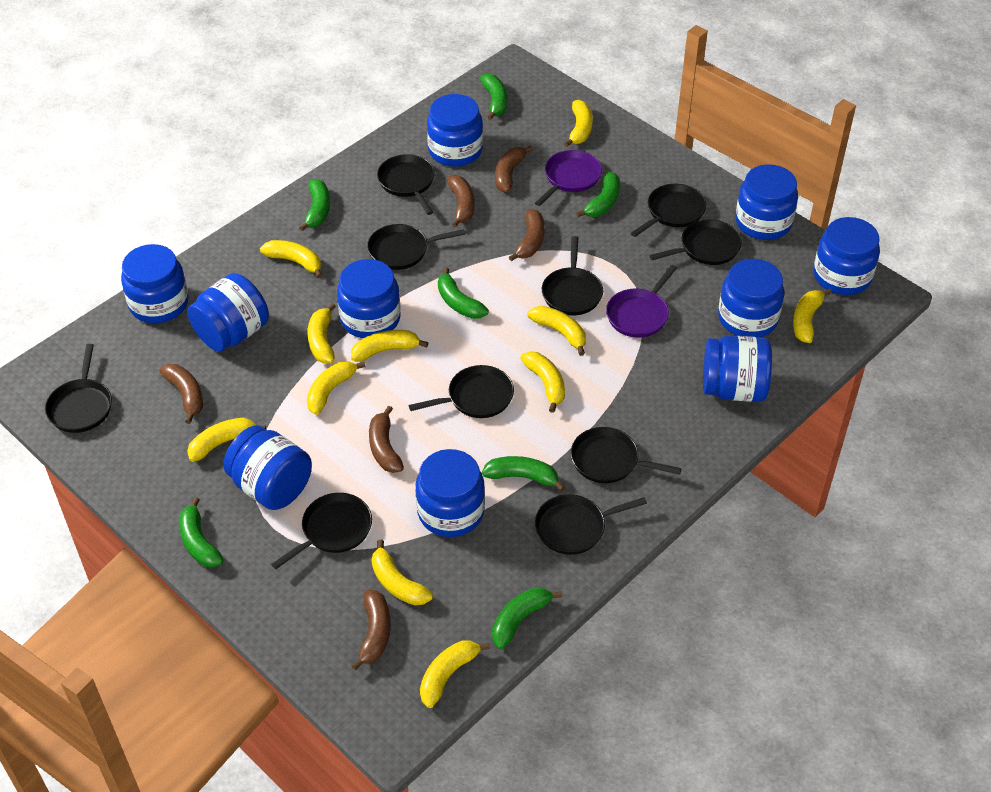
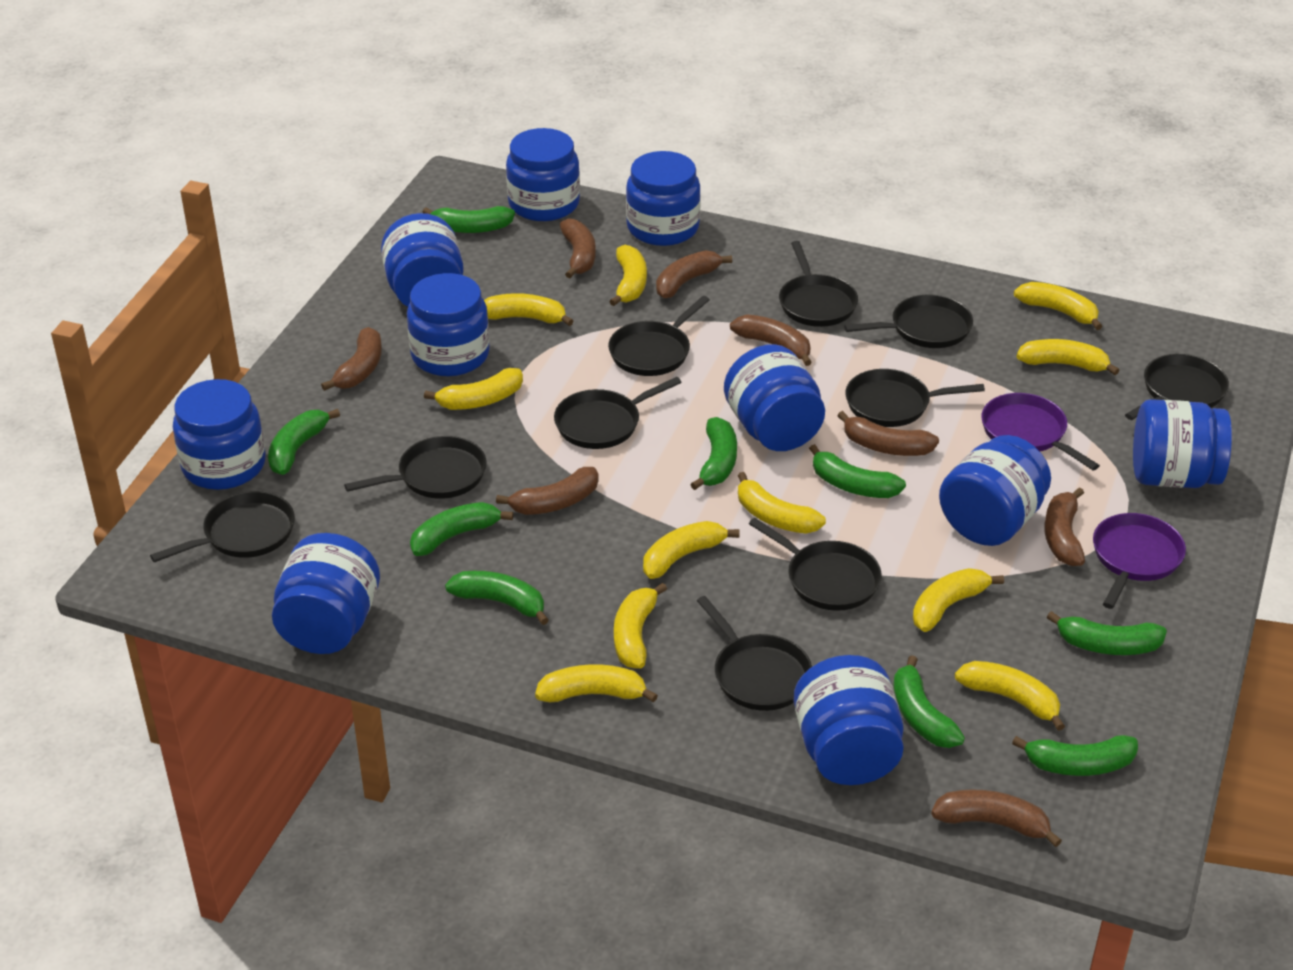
brown banana: 6 -> 8
green banana: 7 -> 9

